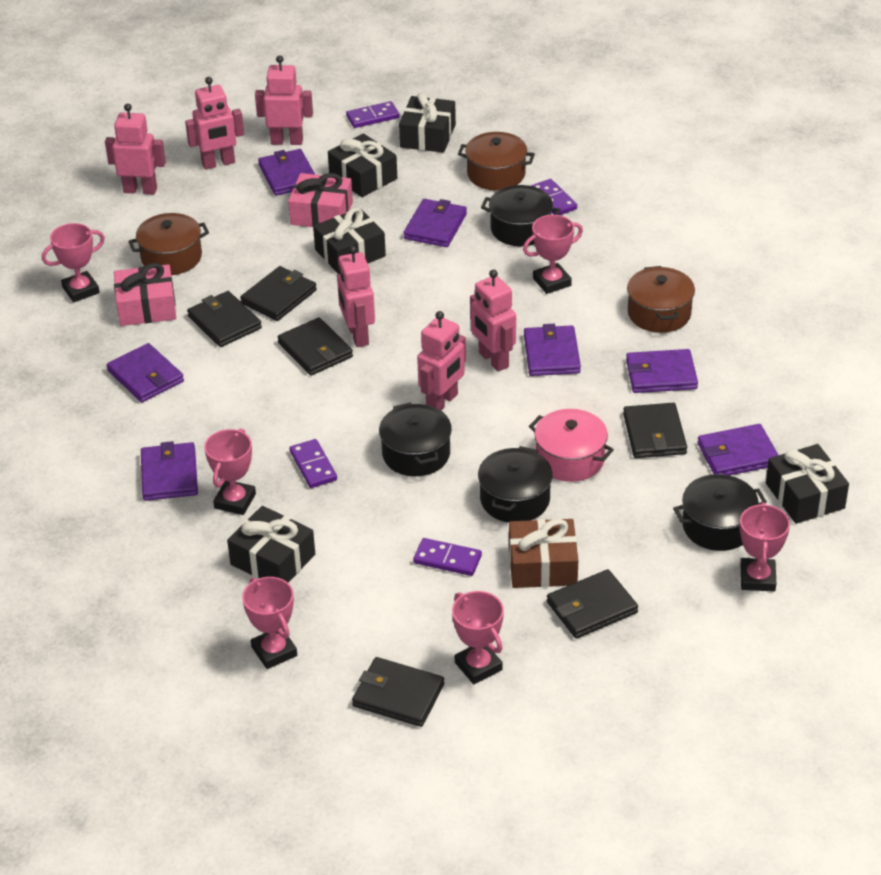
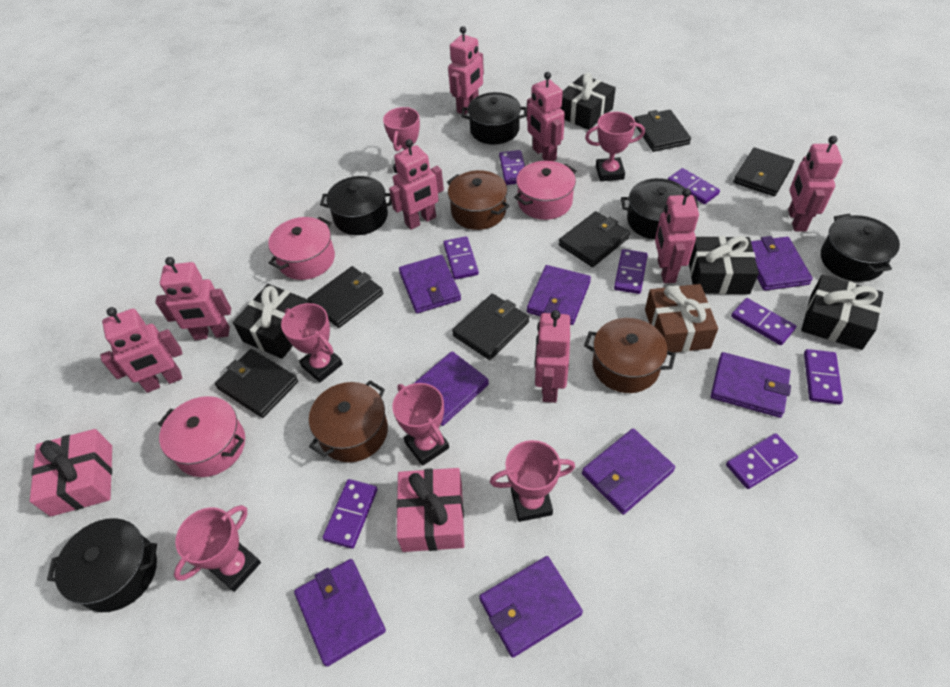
black gift: 5 -> 4
black pot: 4 -> 5
pink pot: 1 -> 3
pink robot: 6 -> 8
purple domino: 4 -> 8
purple wallet: 7 -> 8

